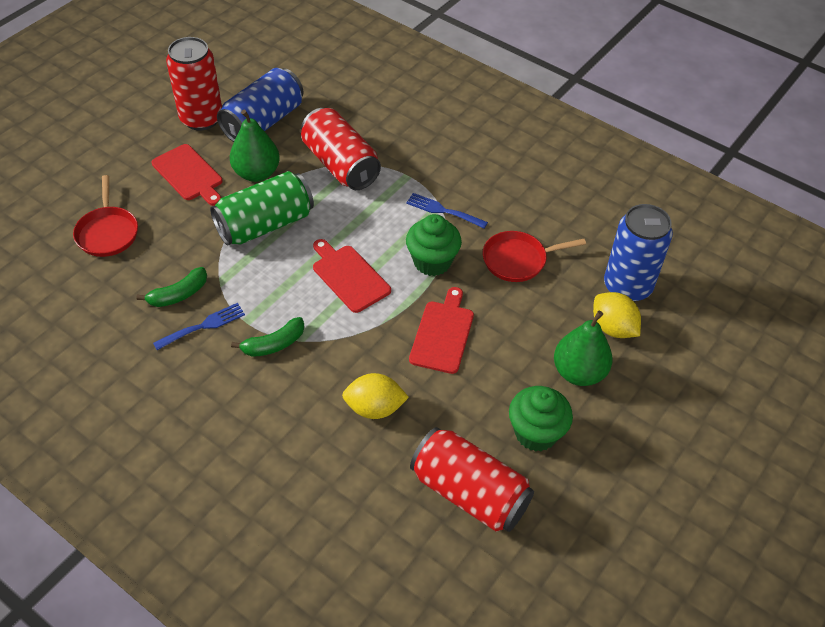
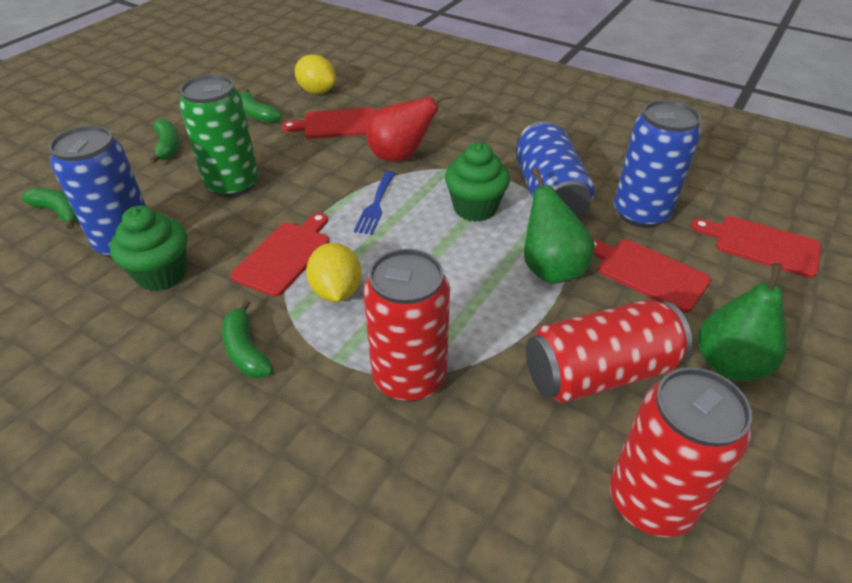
blue can: 2 -> 3
blue fork: 2 -> 1
green banana: 2 -> 4
red cutting board: 3 -> 4
red pan: 2 -> 0
red pear: 0 -> 1

